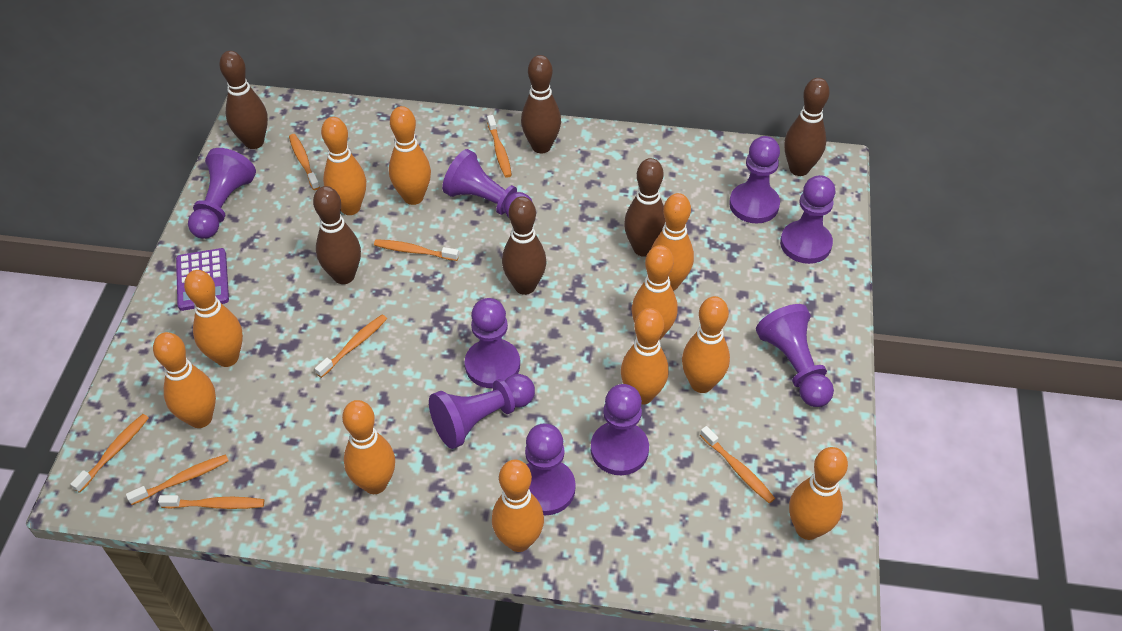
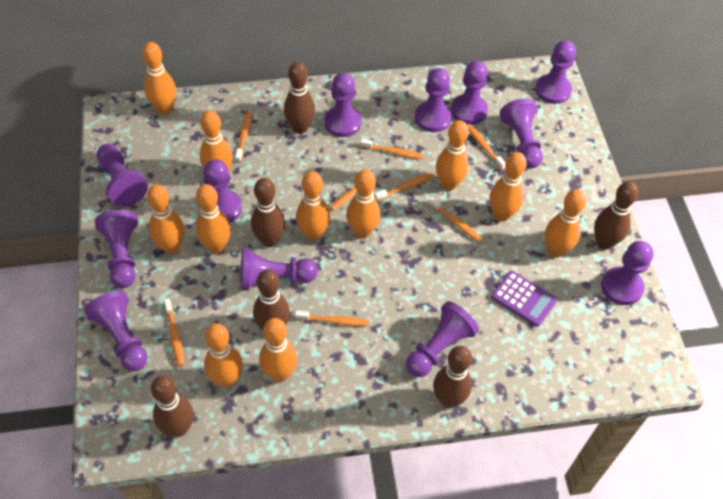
purple pawn: 9 -> 12

